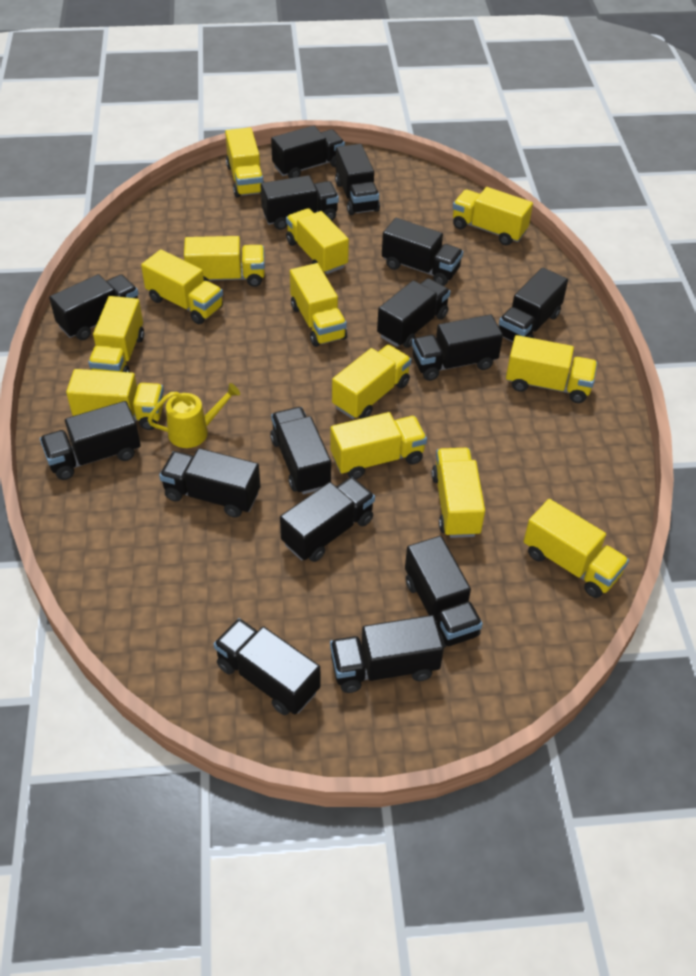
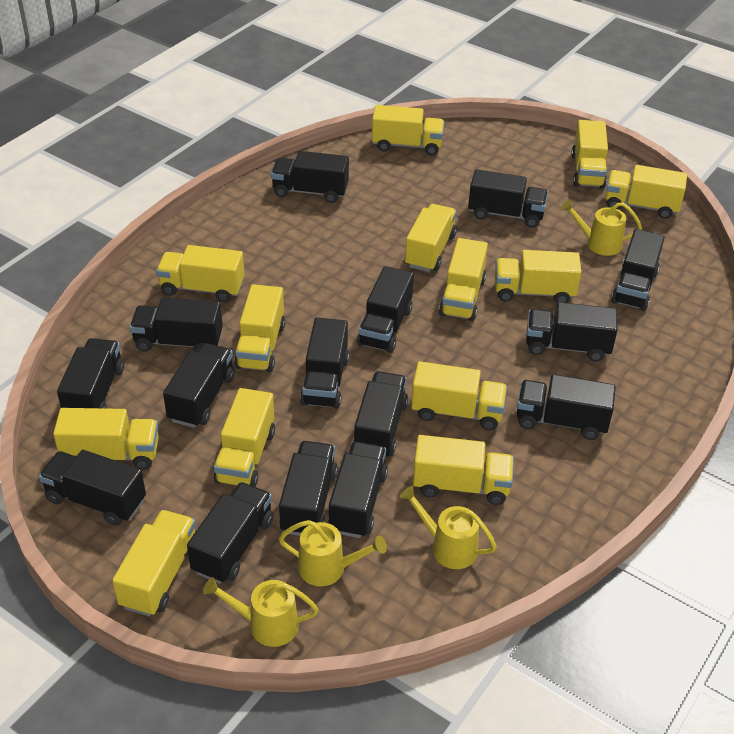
yellow watering can: 1 -> 4

